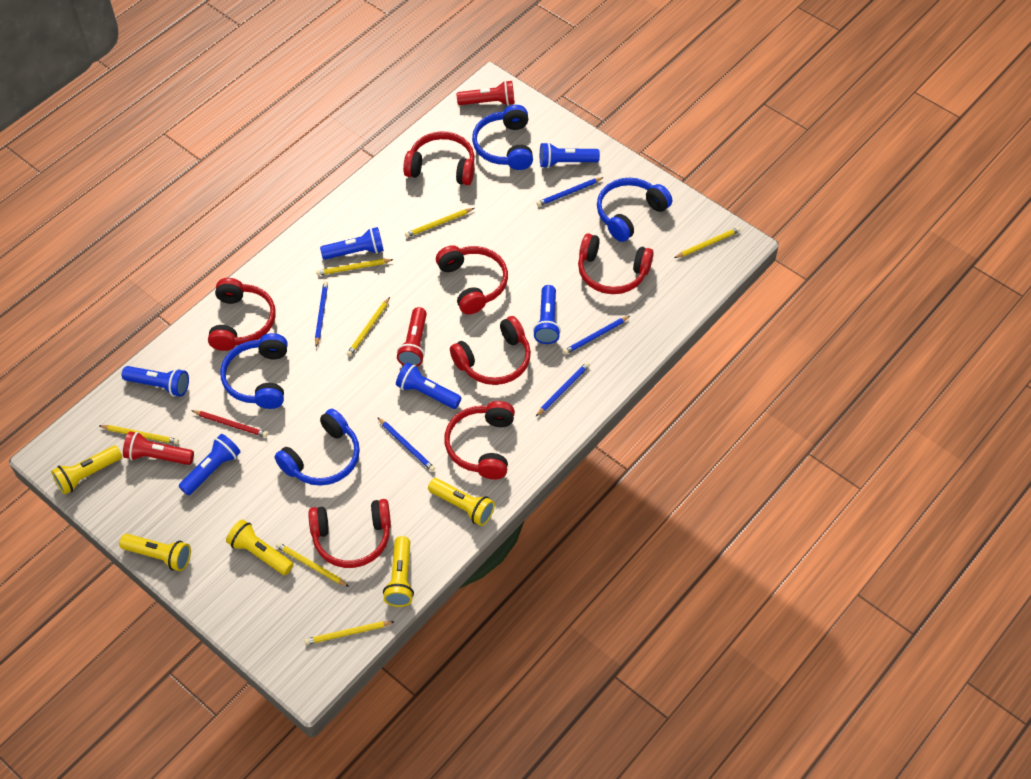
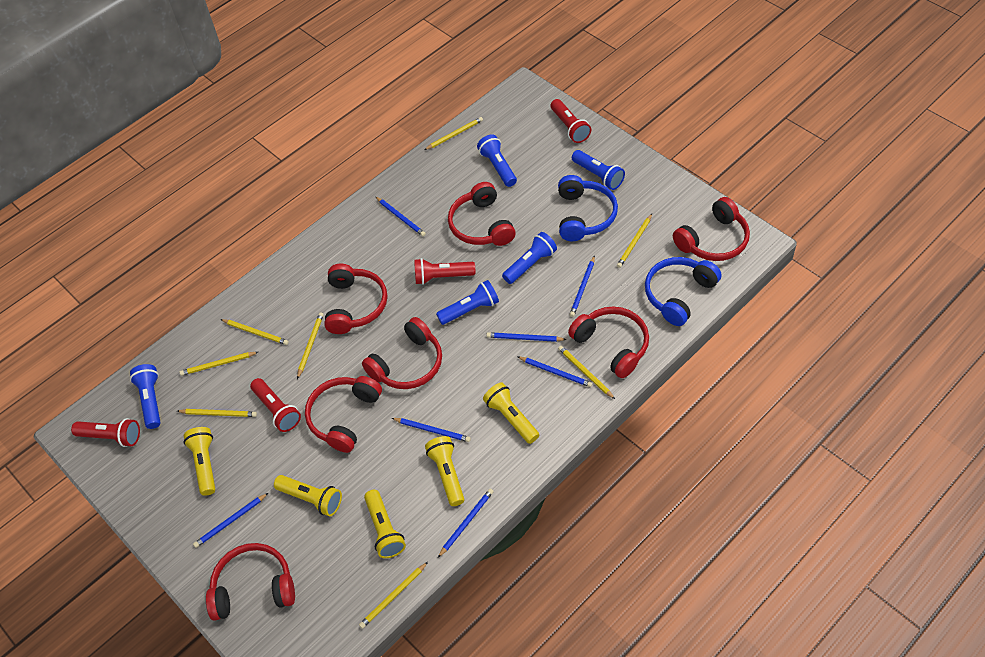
blue flashlight: 6 -> 5
blue headphones: 4 -> 2
blue pencil: 5 -> 7
red flashlight: 3 -> 4
red pencil: 1 -> 0
yellow pencil: 7 -> 8

